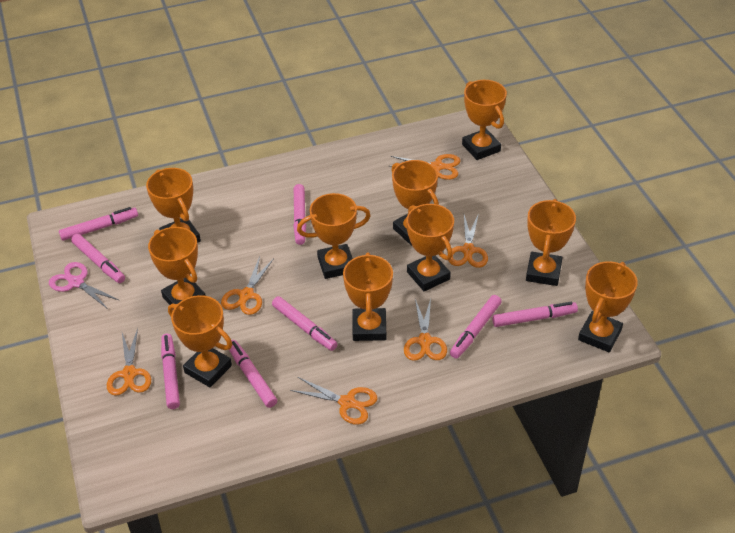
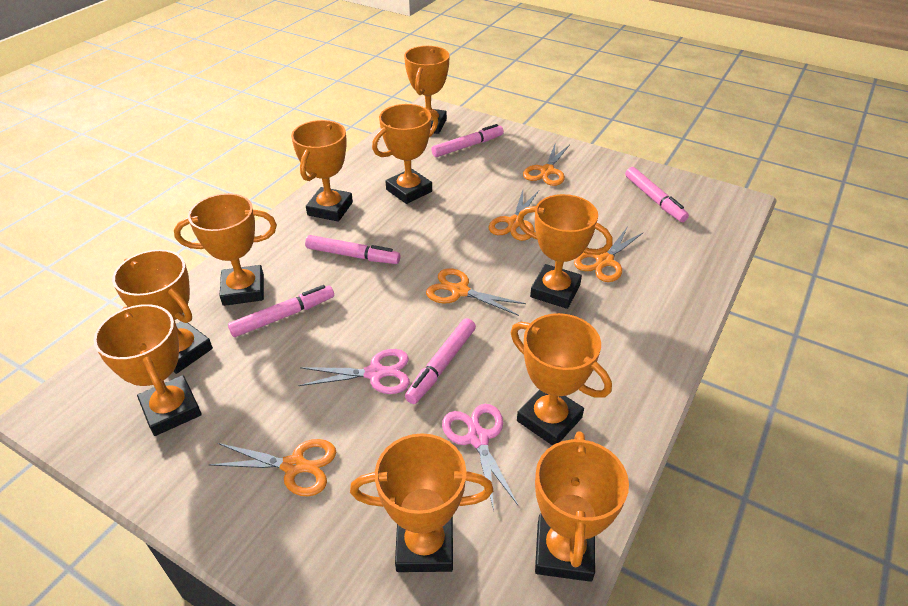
orange scissors: 6 -> 5
pink marker: 8 -> 5
pink scissors: 1 -> 2

